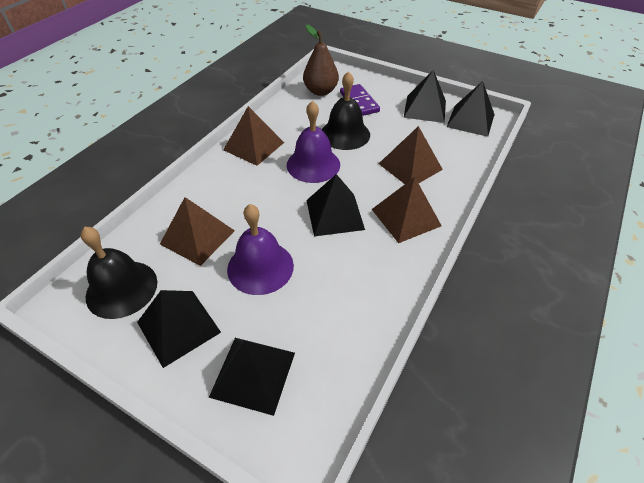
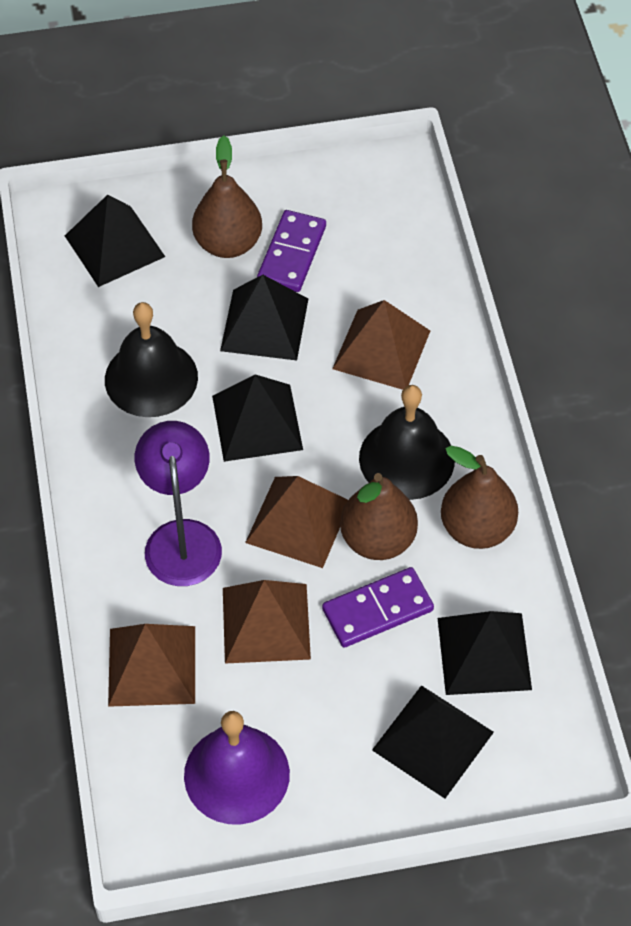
brown pear: 1 -> 3
purple bell: 2 -> 1
purple domino: 1 -> 2
purple lamp: 0 -> 1

